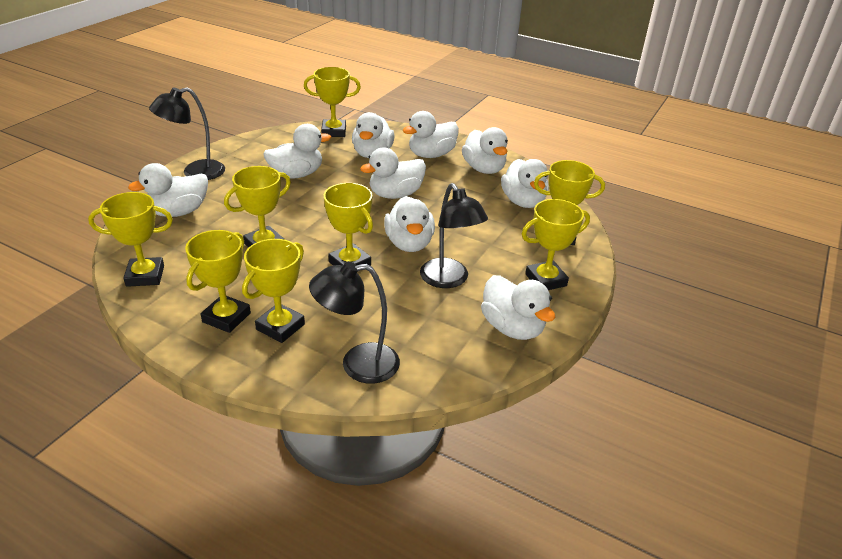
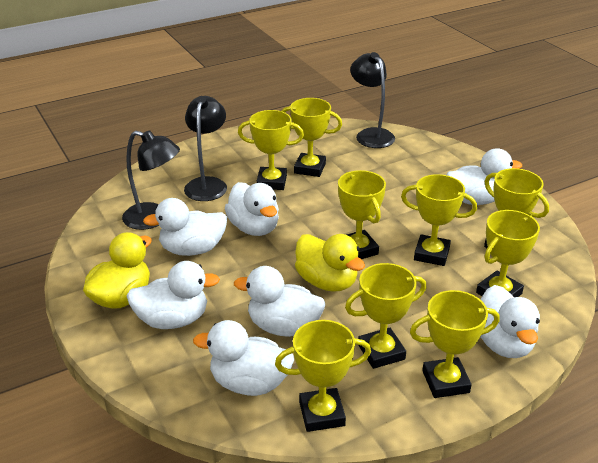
white duck: 9 -> 7
yellow duck: 0 -> 2
yellow trophy: 8 -> 9

